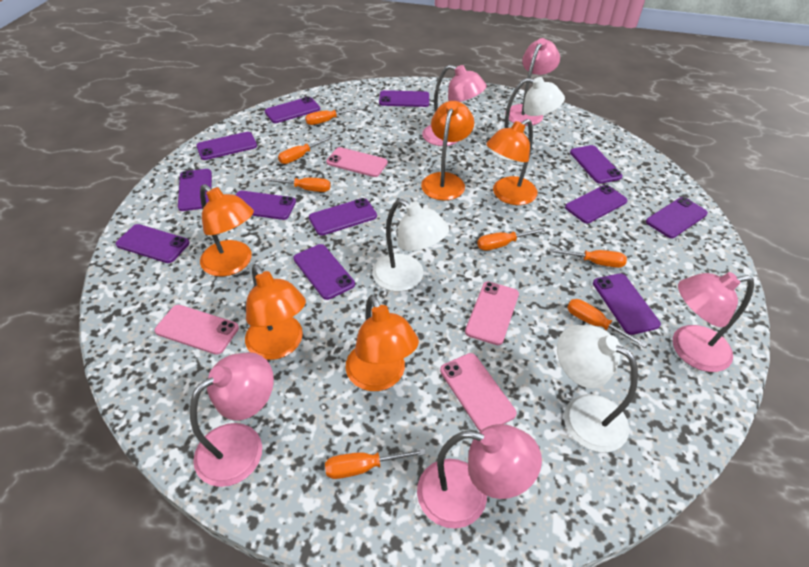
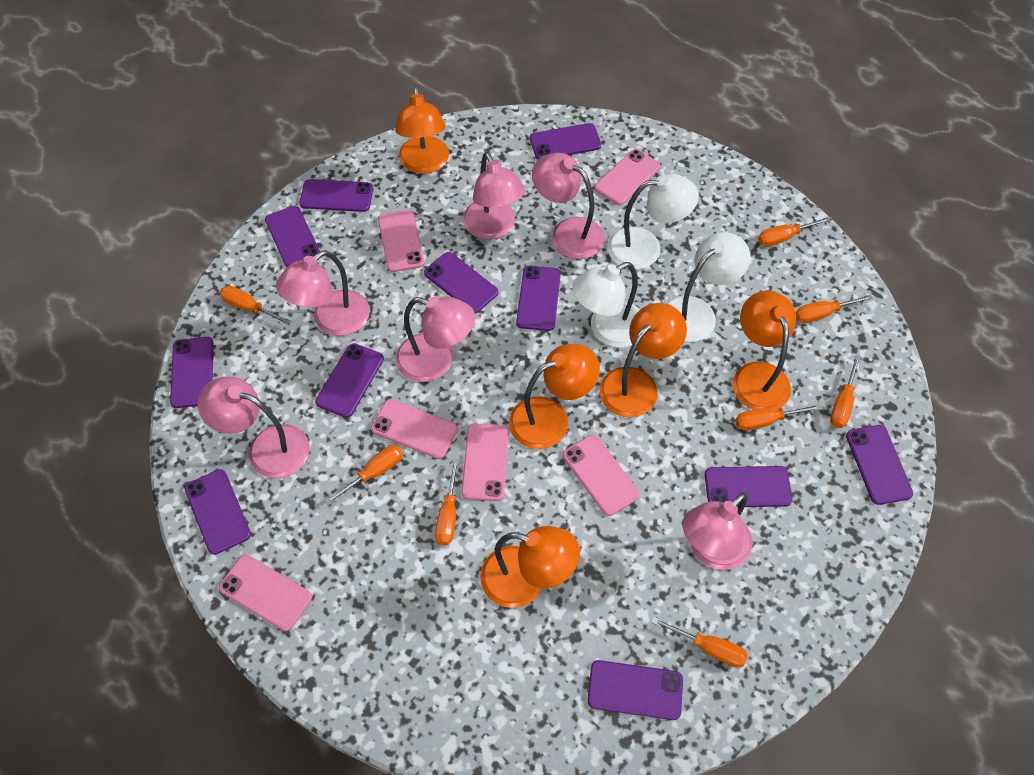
orange screwdriver: 7 -> 8
pink lamp: 5 -> 6
pink phone: 4 -> 6
purple phone: 12 -> 11

